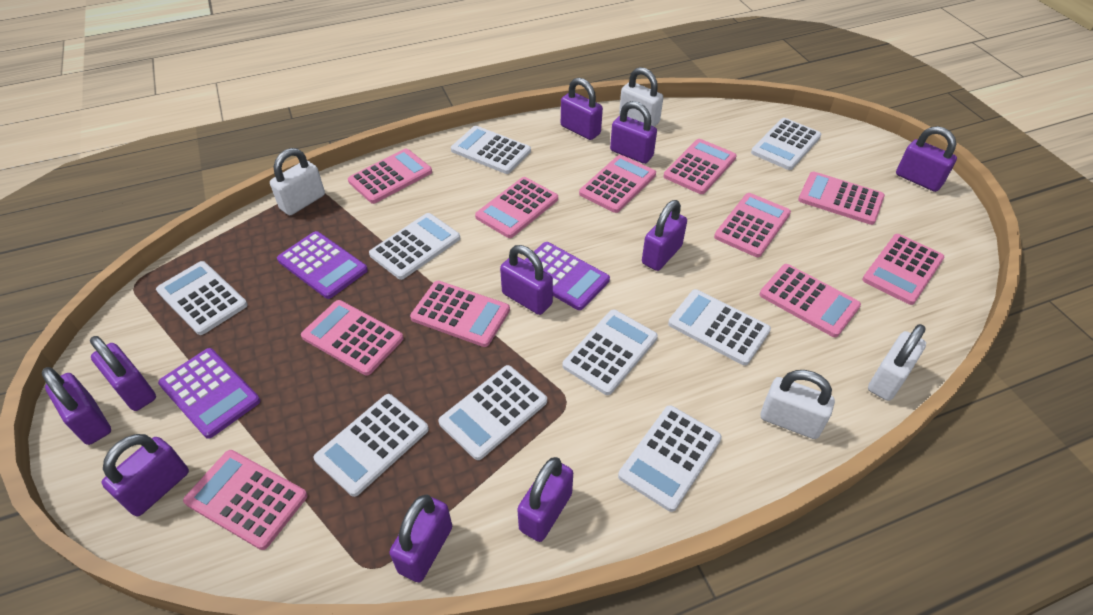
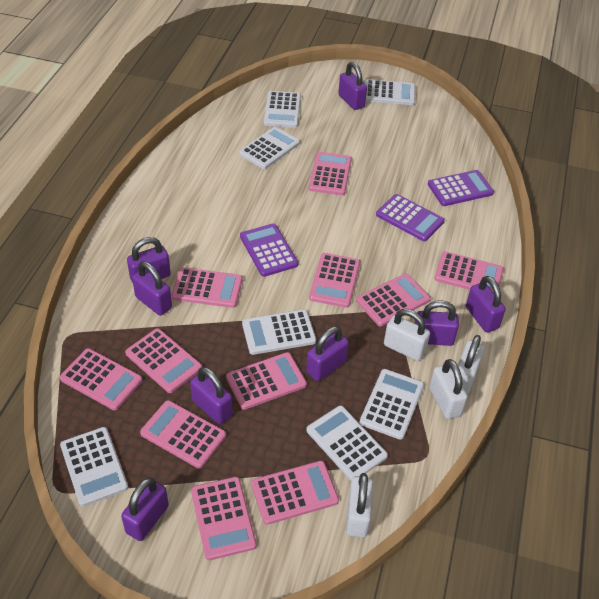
purple padlock: 10 -> 8
white calculator: 9 -> 7

